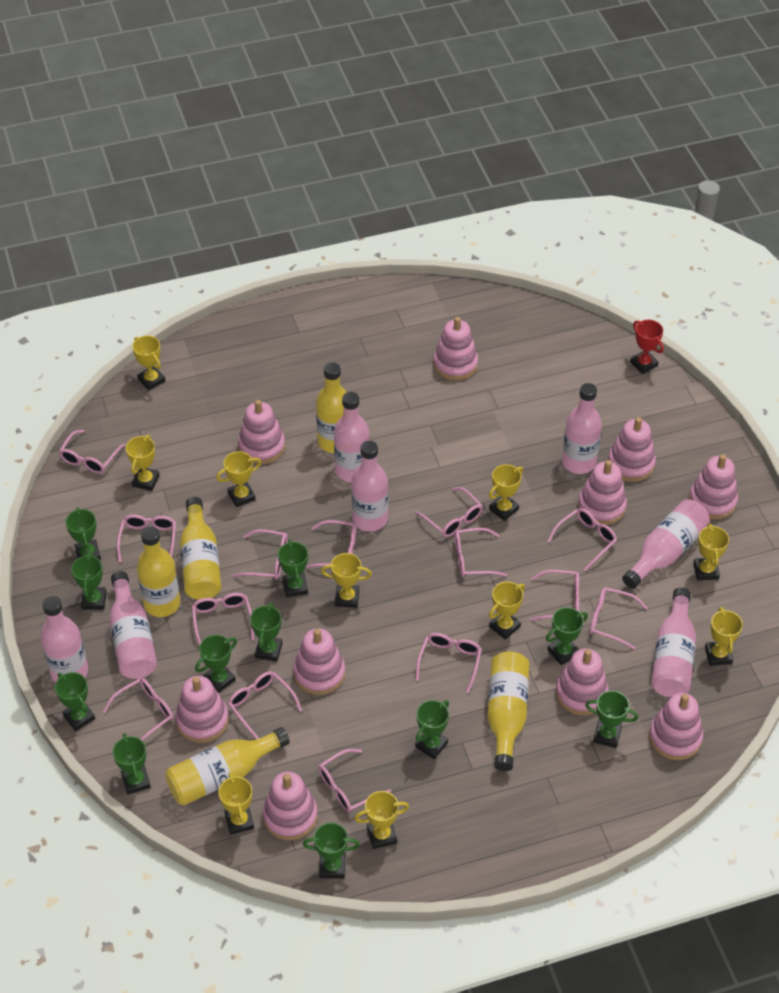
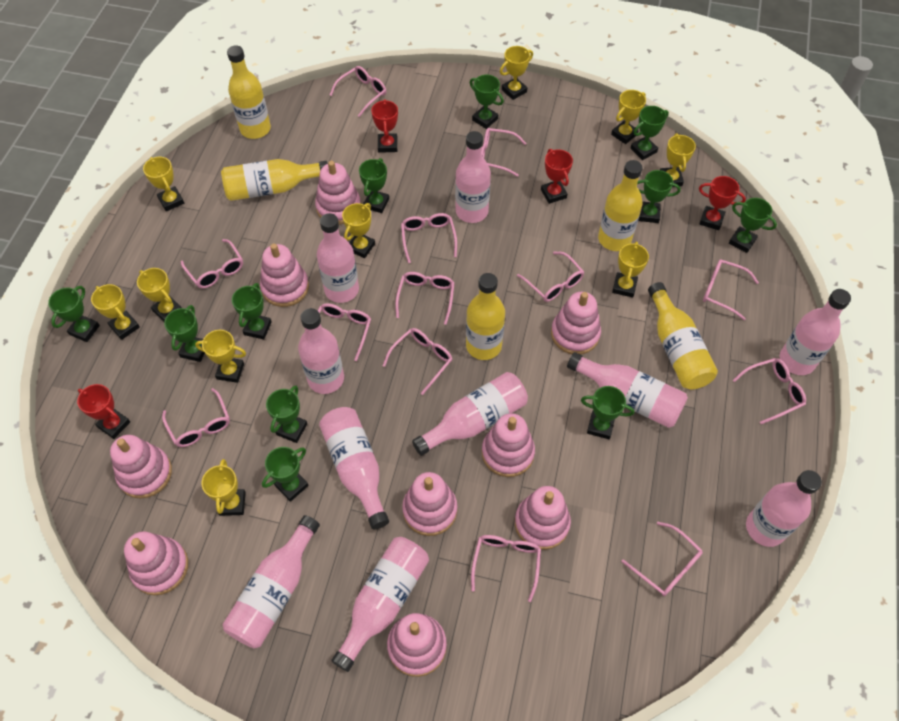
pink bottle: 7 -> 10
pink glasses: 14 -> 13
pink stacking toy: 10 -> 9
red trophy: 1 -> 4

